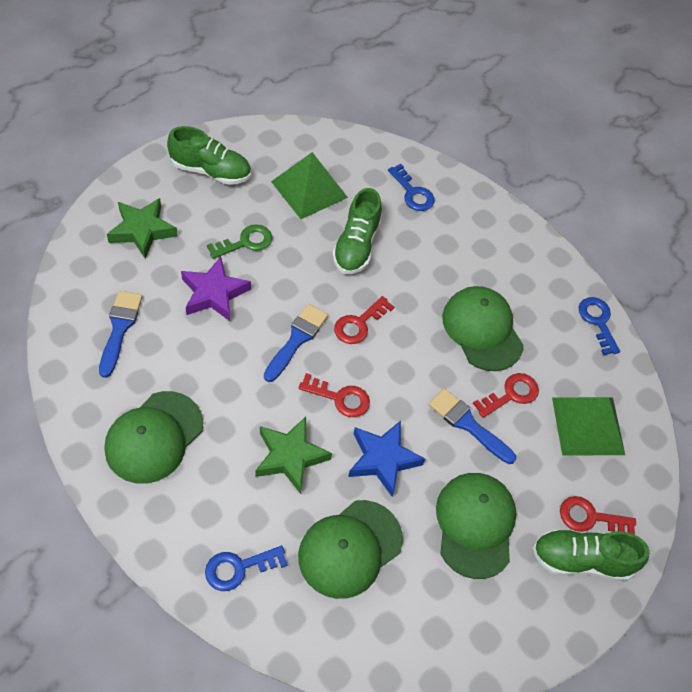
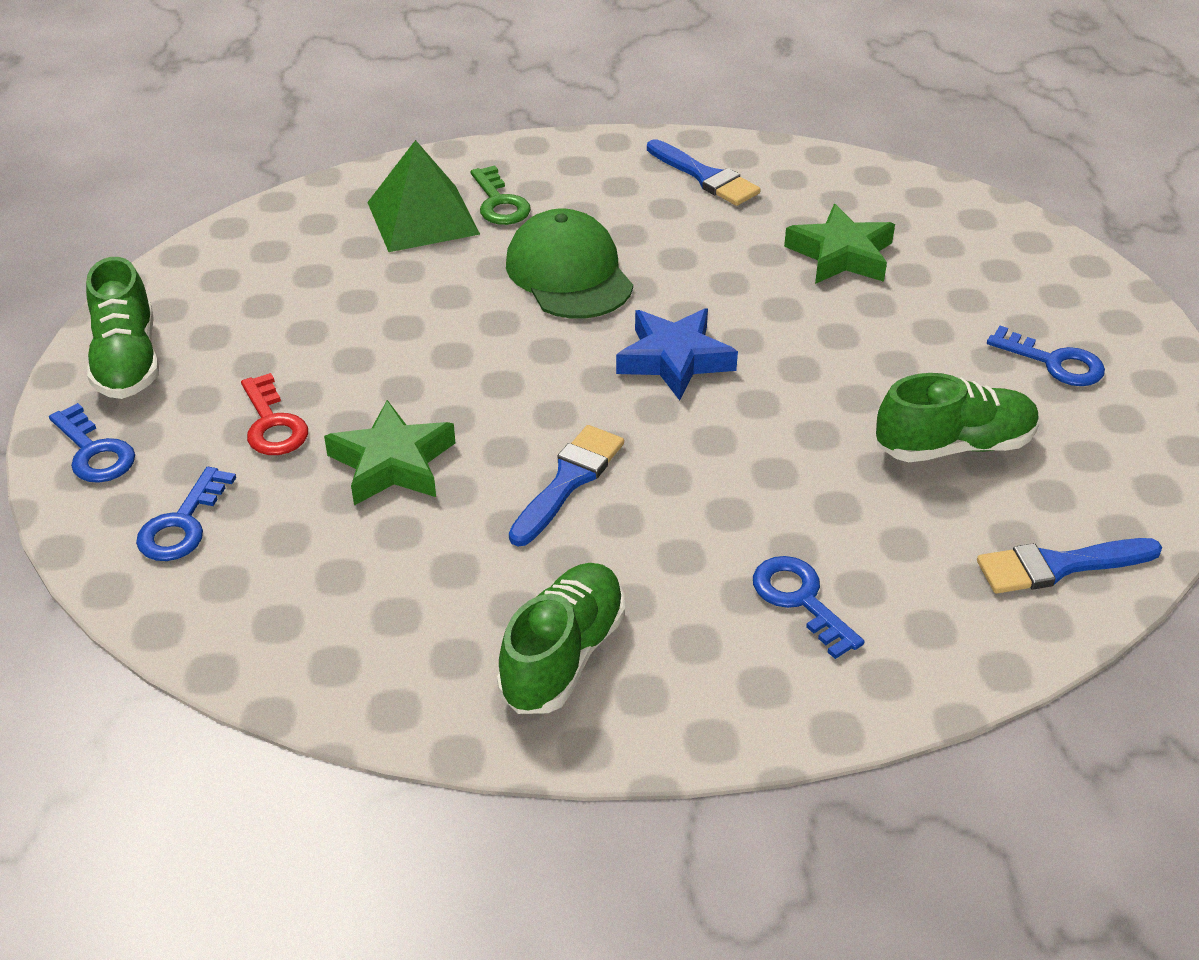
blue key: 3 -> 4
green cap: 4 -> 1
green pyramid: 2 -> 1
purple star: 1 -> 0
red key: 4 -> 1

